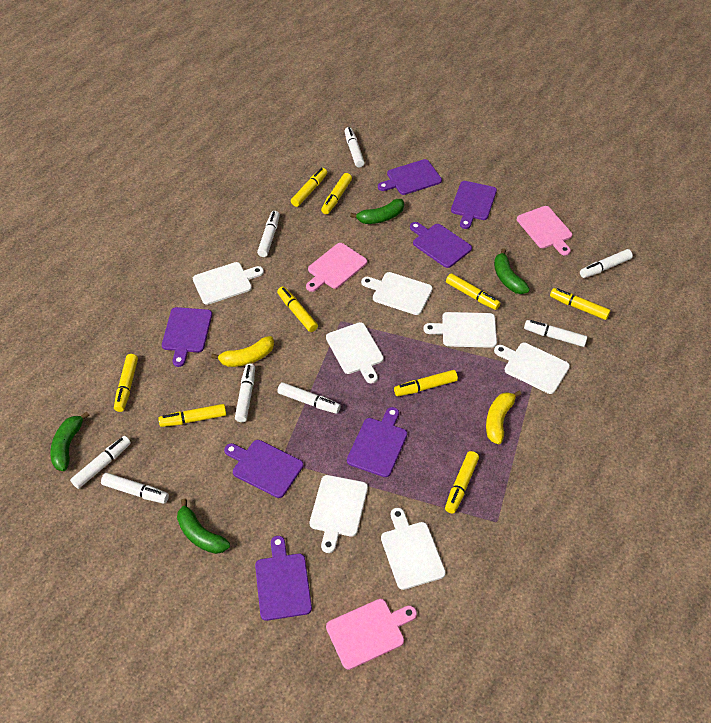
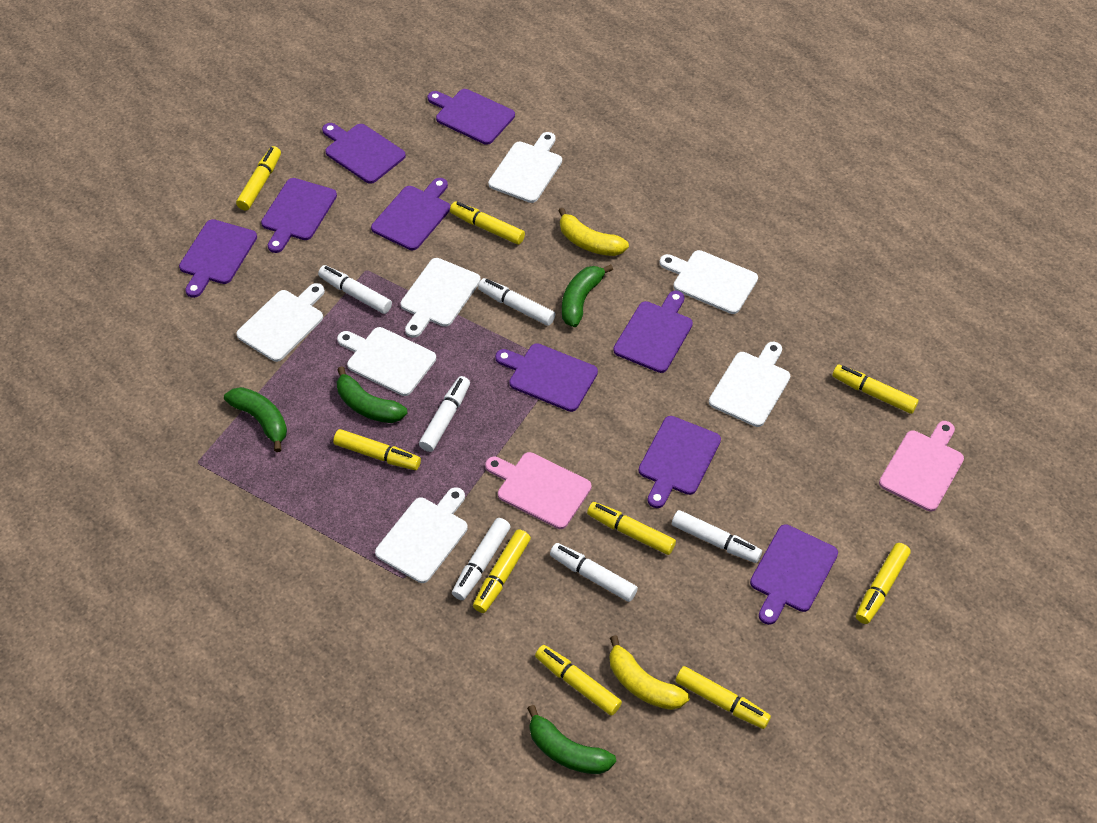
pink cutting board: 3 -> 2
purple cutting board: 7 -> 9
white marker: 8 -> 6

